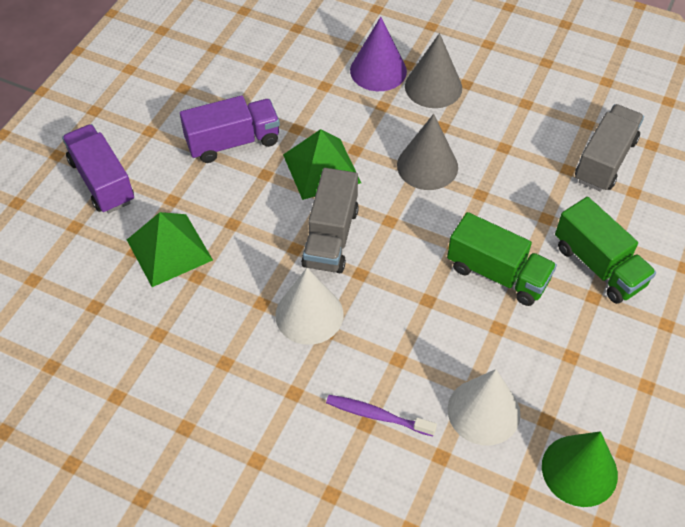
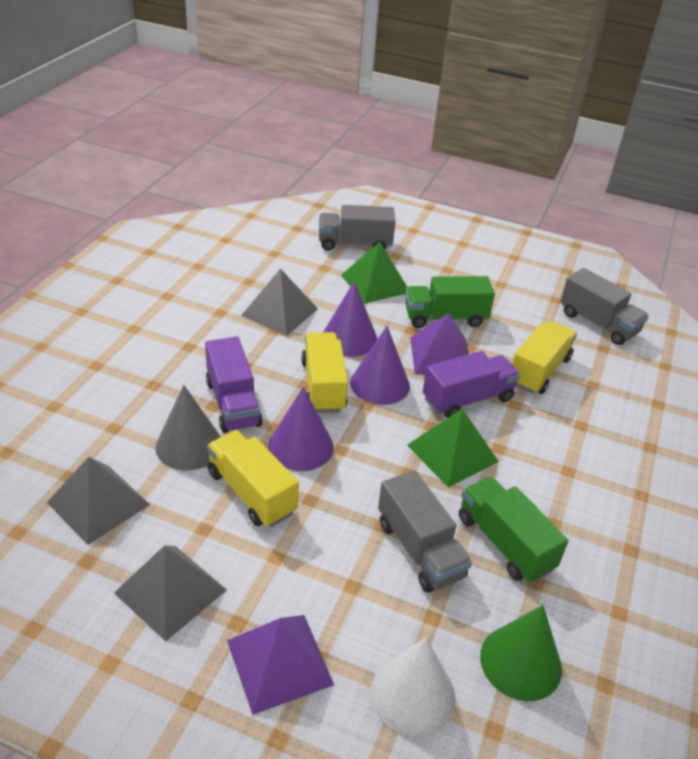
grey cone: 2 -> 1
grey pyramid: 0 -> 3
grey truck: 2 -> 3
purple cone: 1 -> 3
purple pyramid: 0 -> 2
purple toothbrush: 1 -> 0
white cone: 2 -> 1
yellow truck: 0 -> 3

